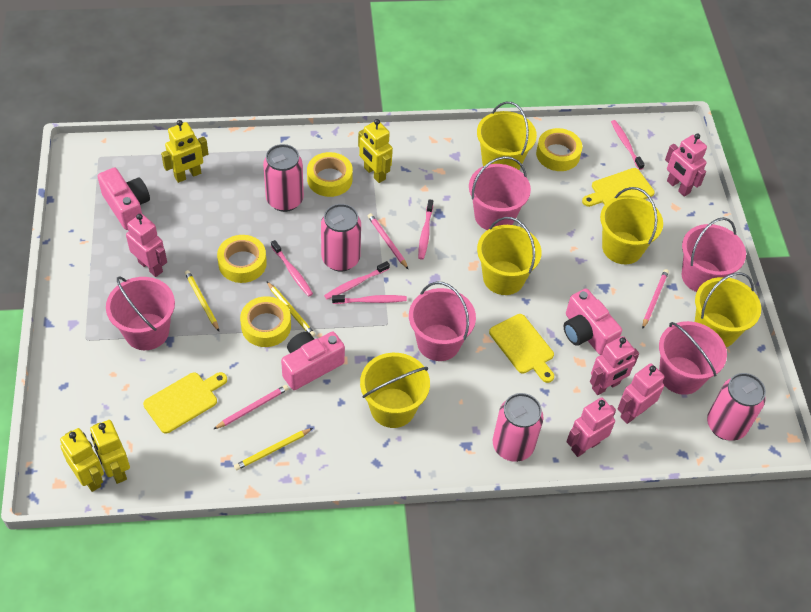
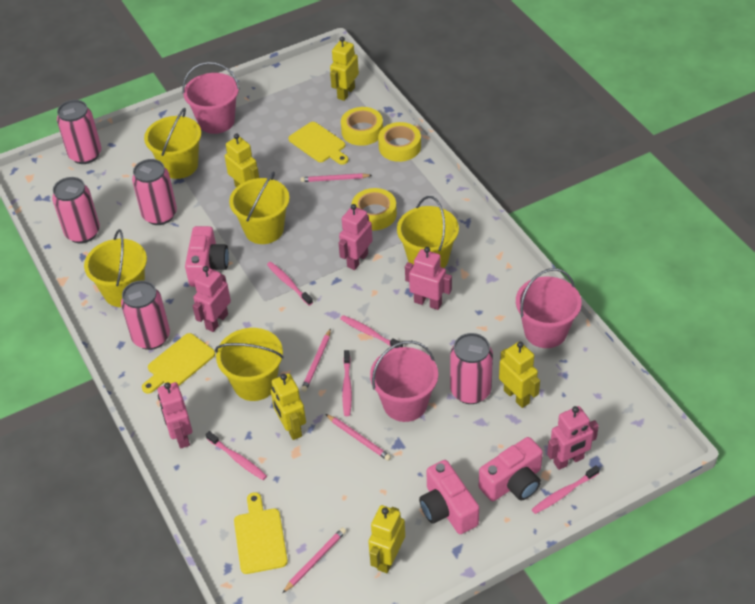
pink bucket: 5 -> 3
pink can: 4 -> 5
pink pencil: 3 -> 4
yellow pencil: 3 -> 0
yellow robot: 4 -> 5
yellow tape: 4 -> 3

